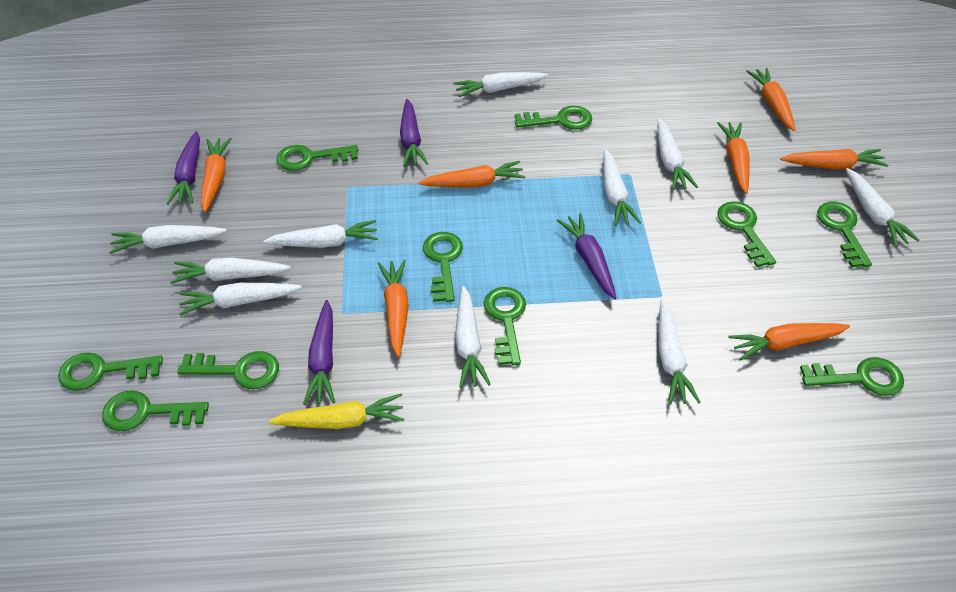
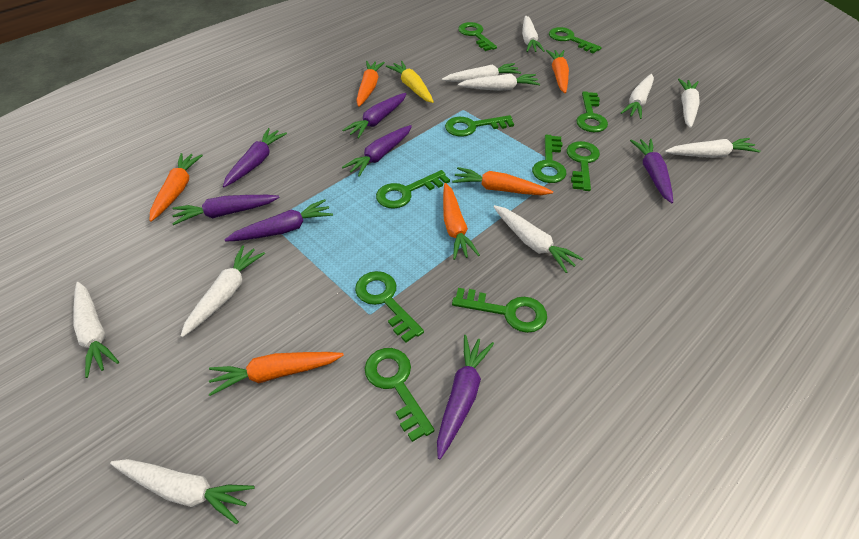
orange carrot: 7 -> 6
purple carrot: 4 -> 7

